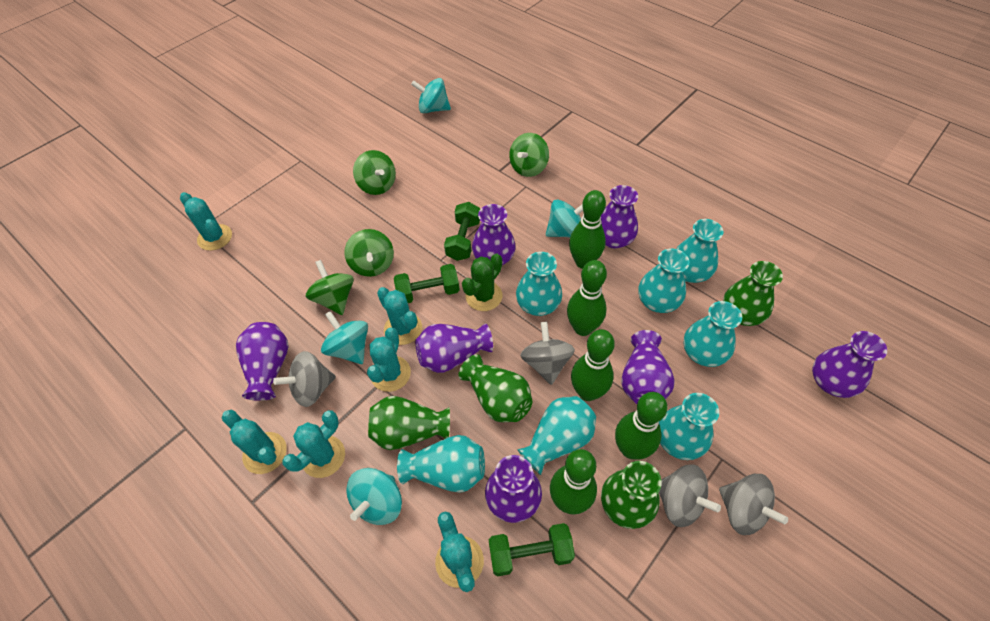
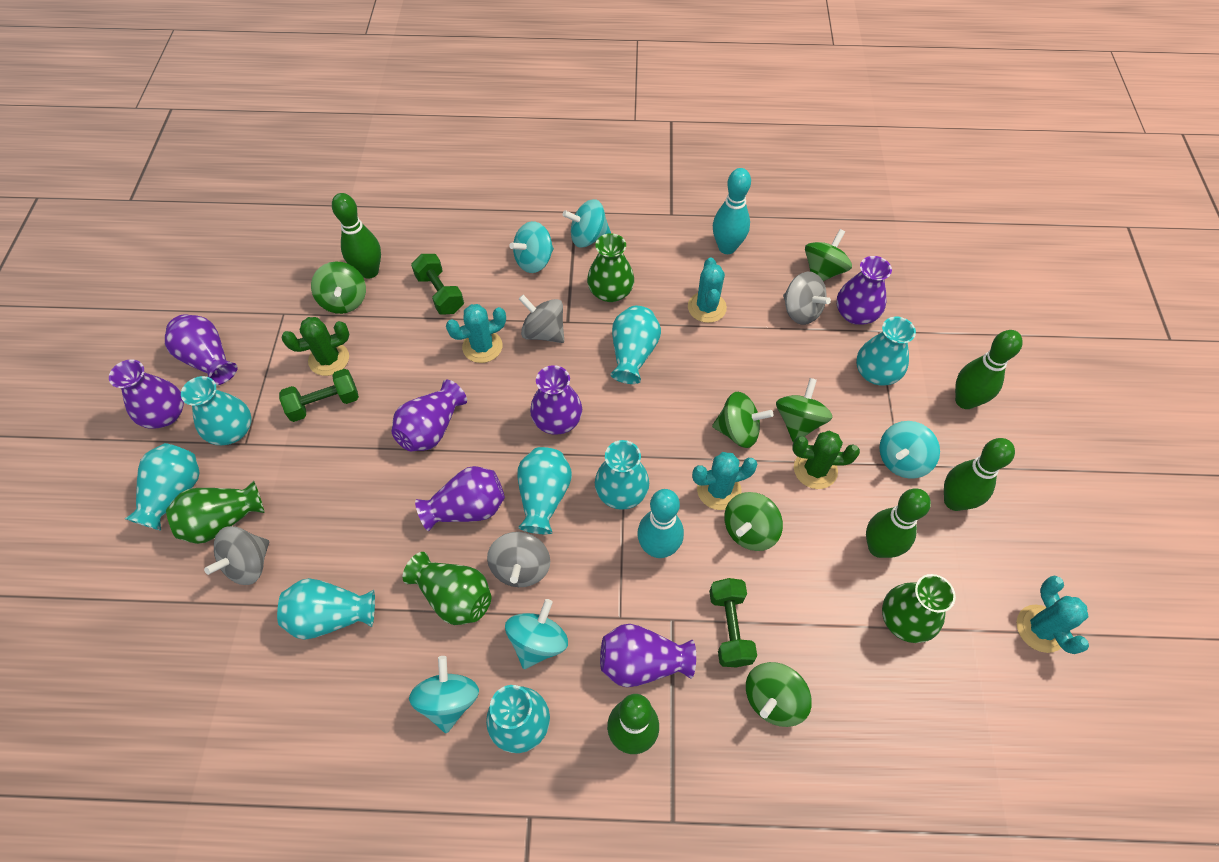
green cactus: 1 -> 2
green spinning top: 4 -> 6
turquoise bowling pin: 0 -> 2
turquoise cactus: 6 -> 4
turquoise spinning top: 4 -> 5
turquoise vase: 7 -> 8

